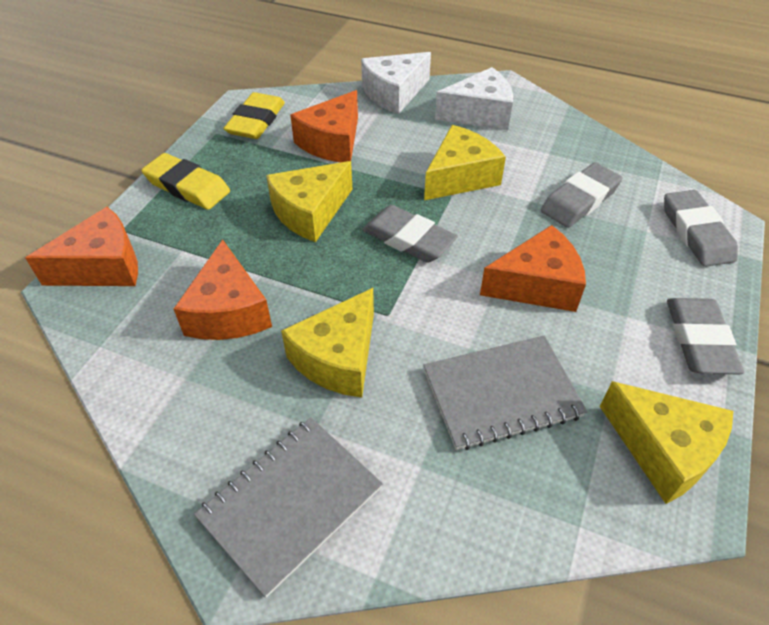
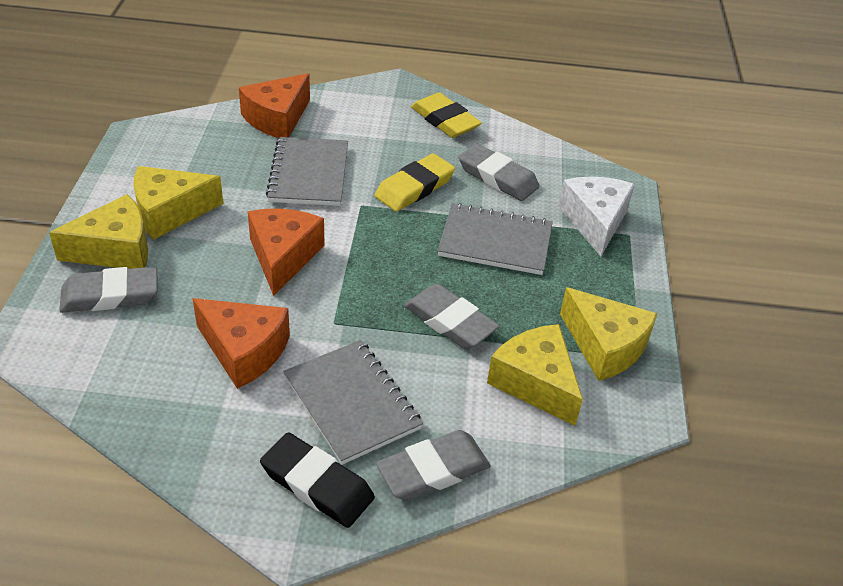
black eraser: 0 -> 1
grey notebook: 2 -> 3
orange cheese: 4 -> 3
white cheese: 2 -> 1

